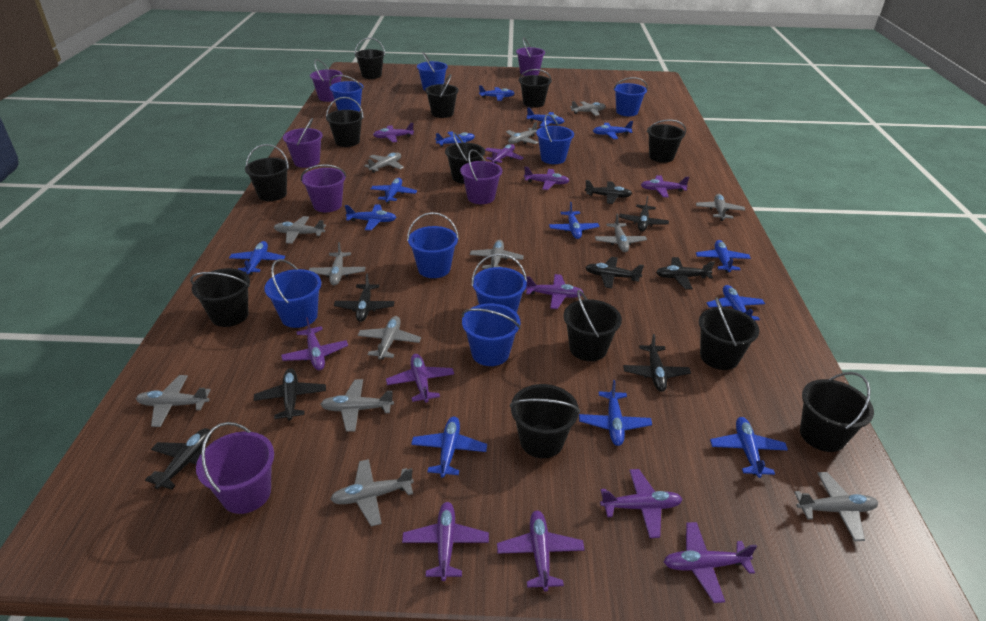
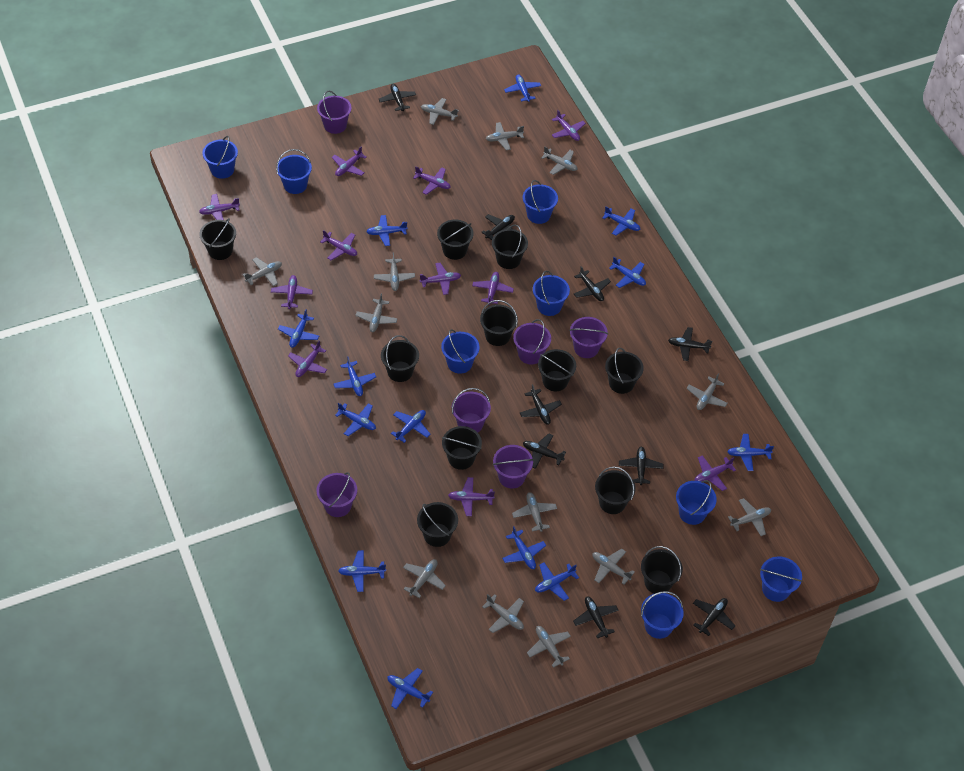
black bucket: 12 -> 11
black plane: 8 -> 9

